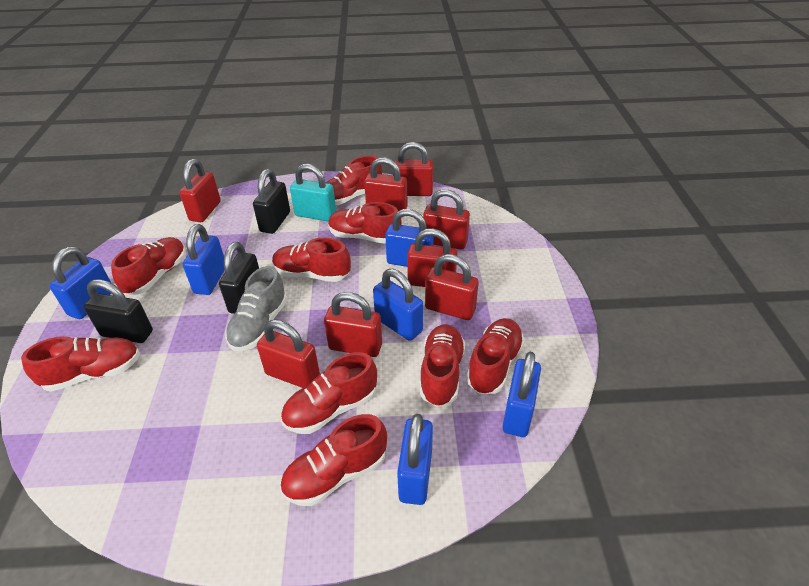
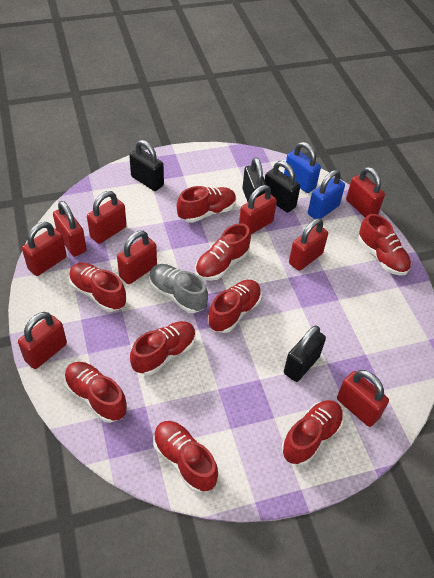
black padlock: 3 -> 4
blue padlock: 6 -> 2
red padlock: 8 -> 9
turquoise padlock: 1 -> 0

